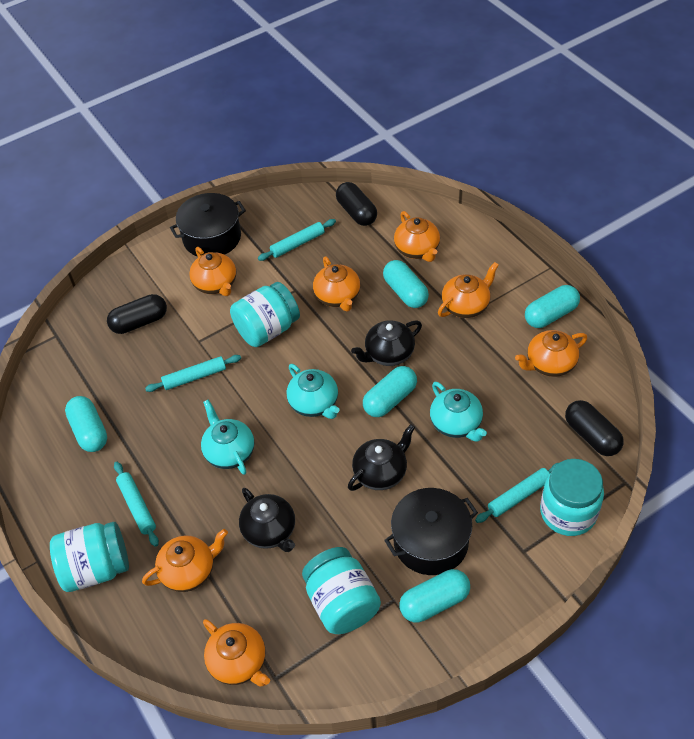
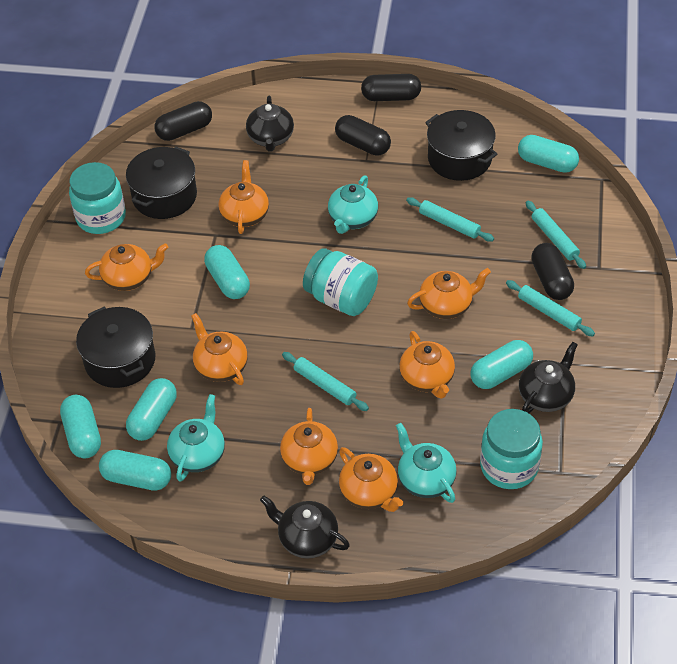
black capsule: 3 -> 4
black pot: 2 -> 3
turquoise capsule: 5 -> 6
turquoise jar: 4 -> 3

